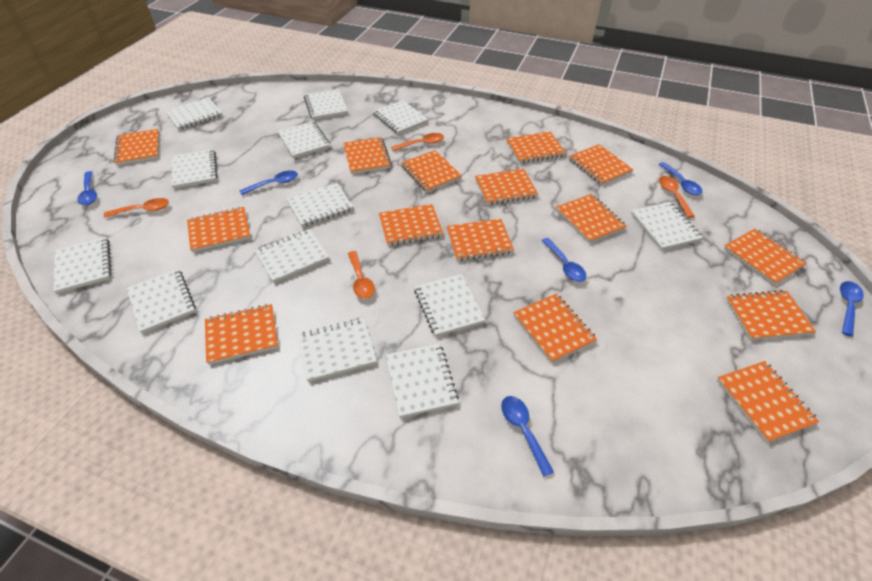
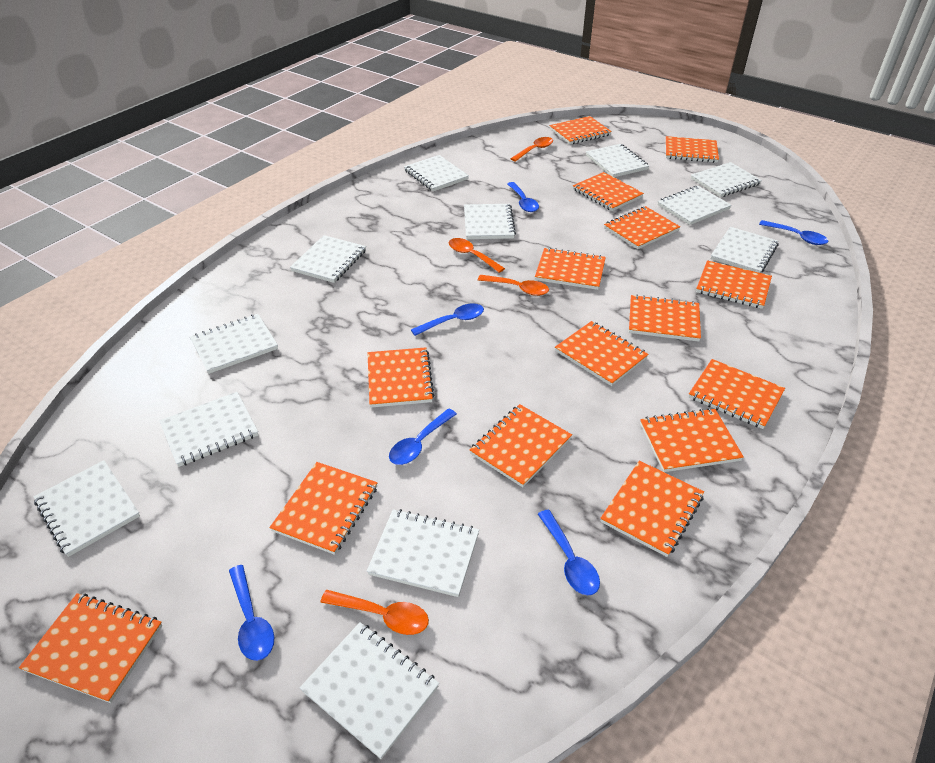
white notebook: 13 -> 12

